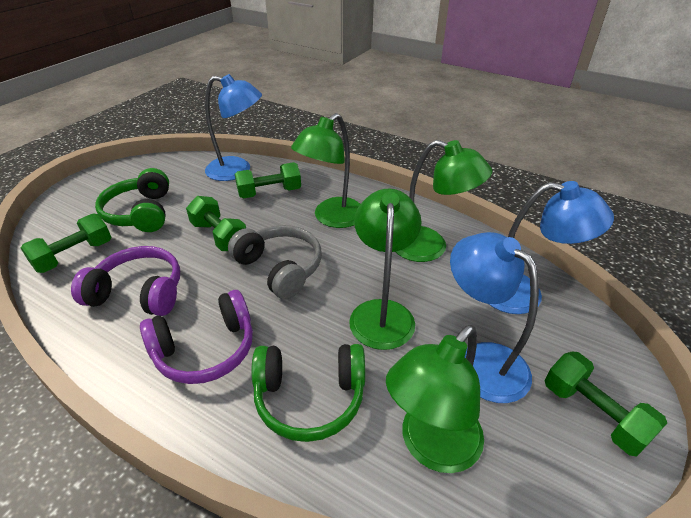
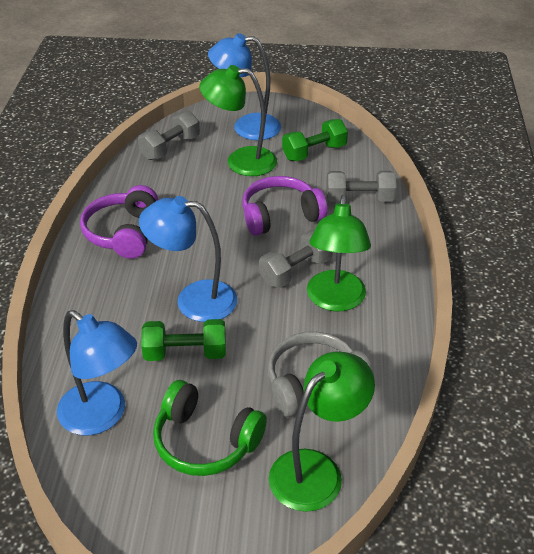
green dumbbell: 4 -> 2
green headphones: 2 -> 1
green lamp: 4 -> 3
grey dumbbell: 0 -> 3

